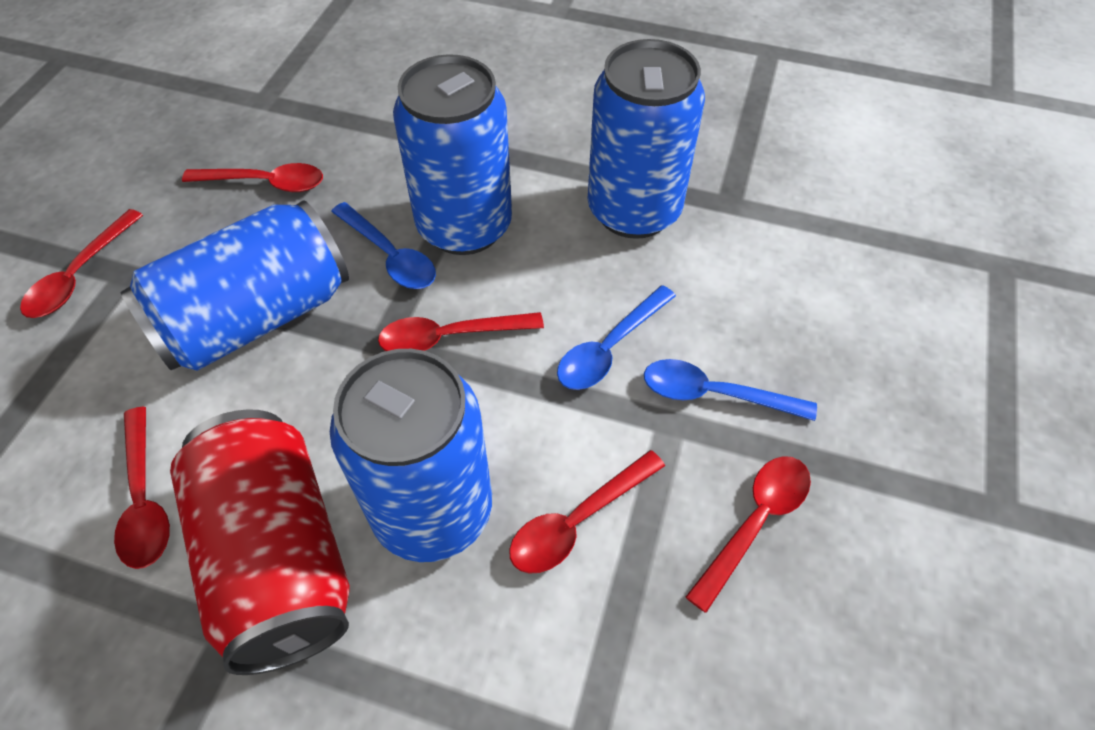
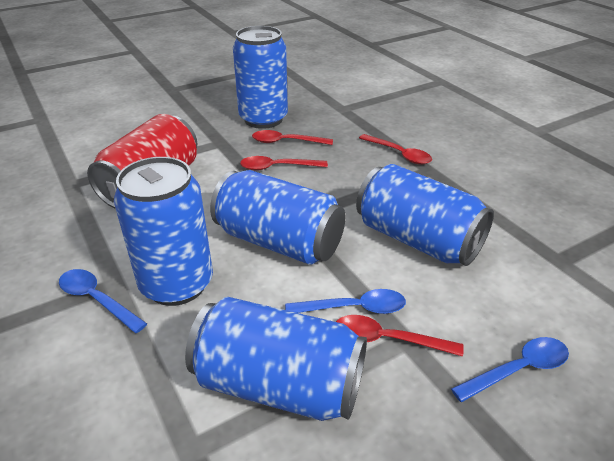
blue can: 4 -> 5
red spoon: 6 -> 4

